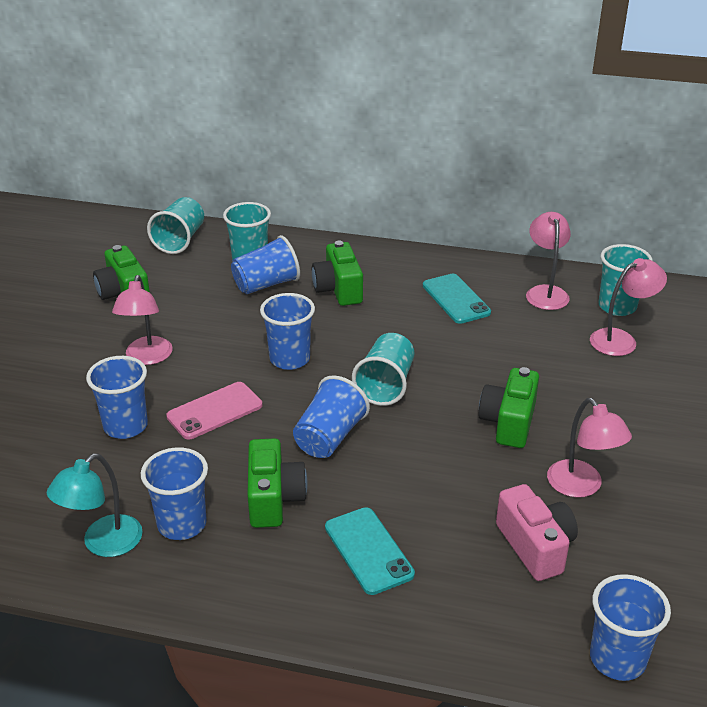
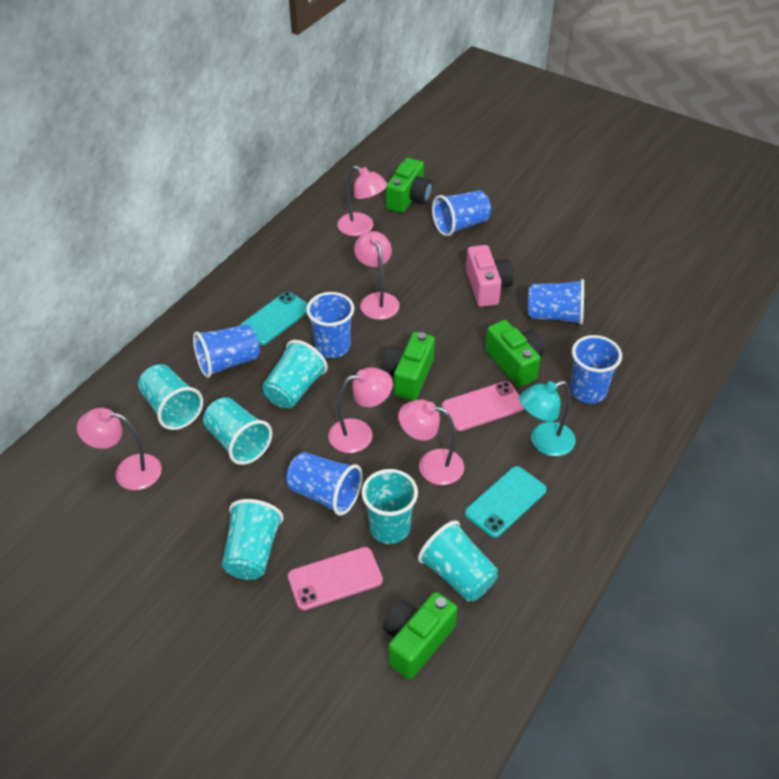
pink lamp: 4 -> 5
pink phone: 1 -> 2
turquoise cup: 4 -> 6

